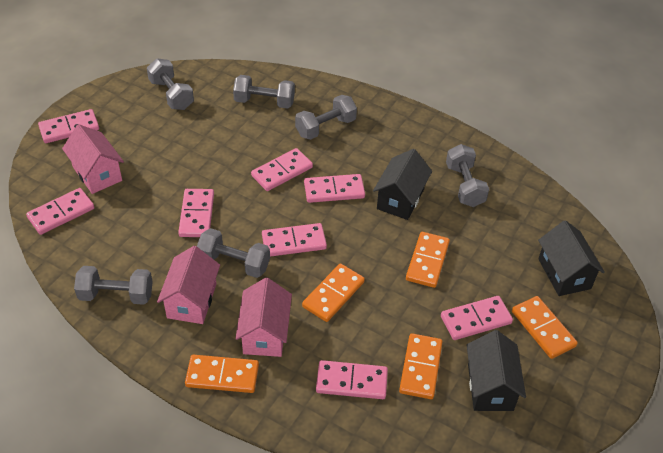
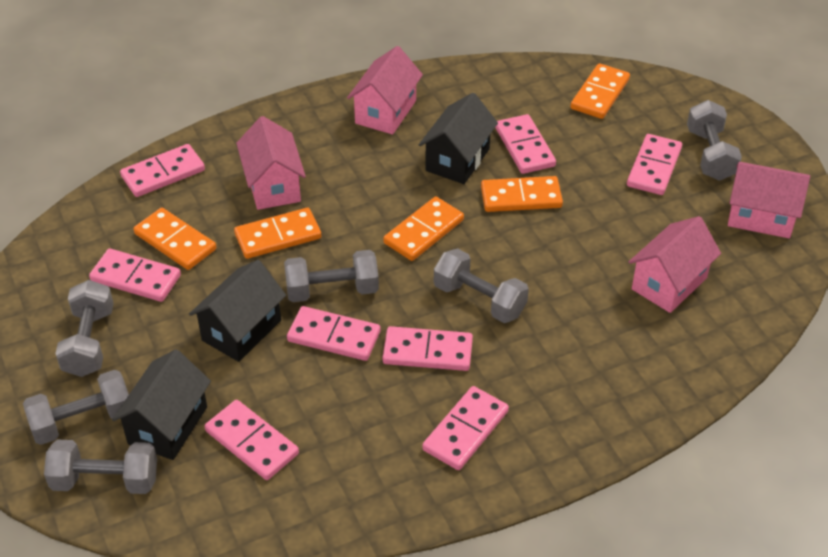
pink house: 3 -> 4

